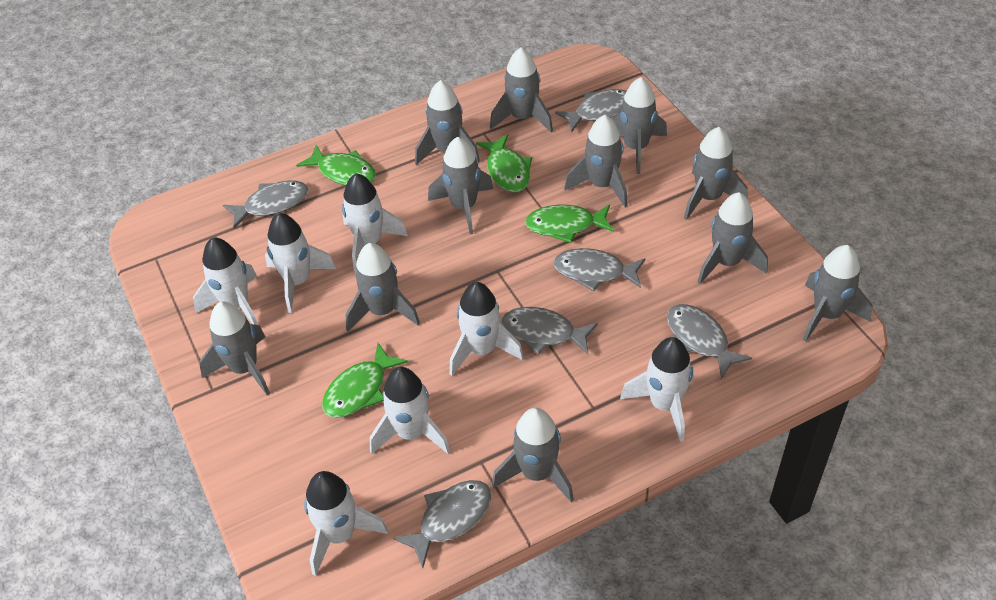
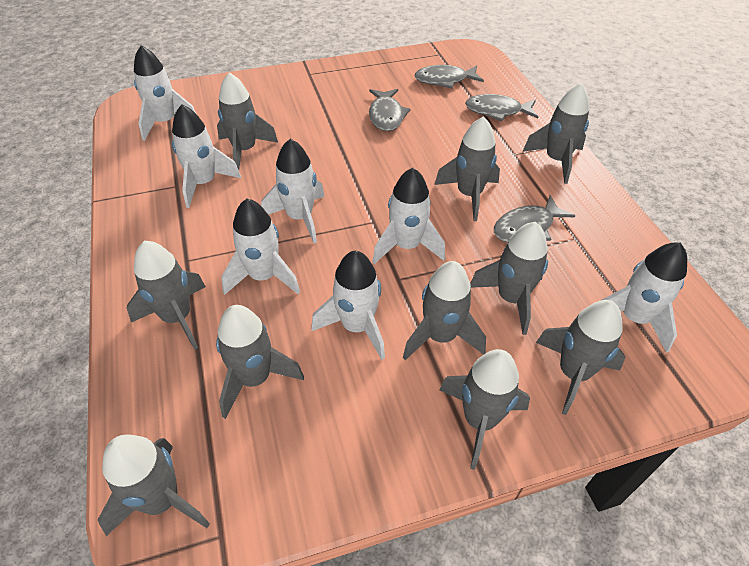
green fish: 4 -> 0
grey fish: 6 -> 4
grey rocket: 11 -> 10

